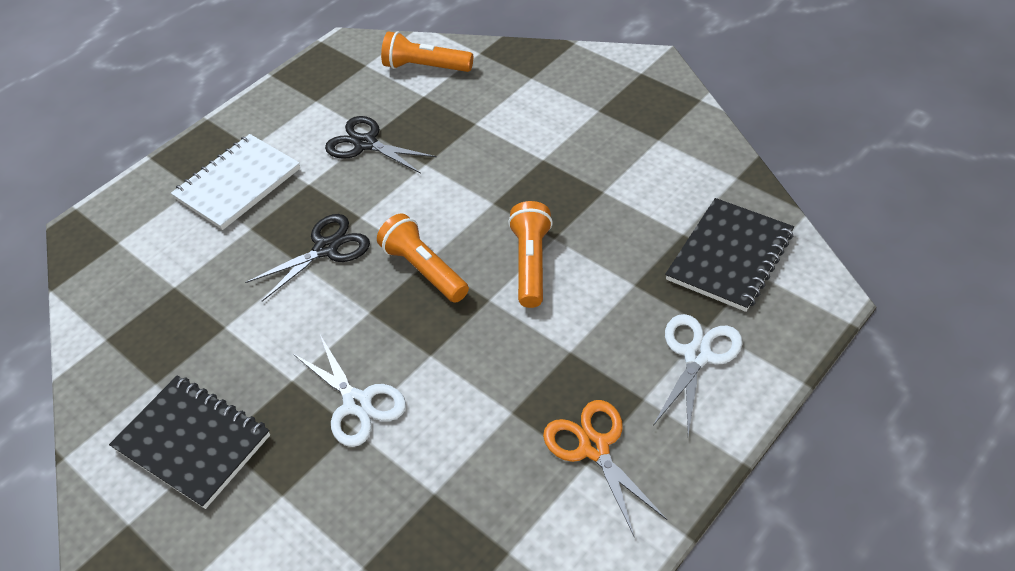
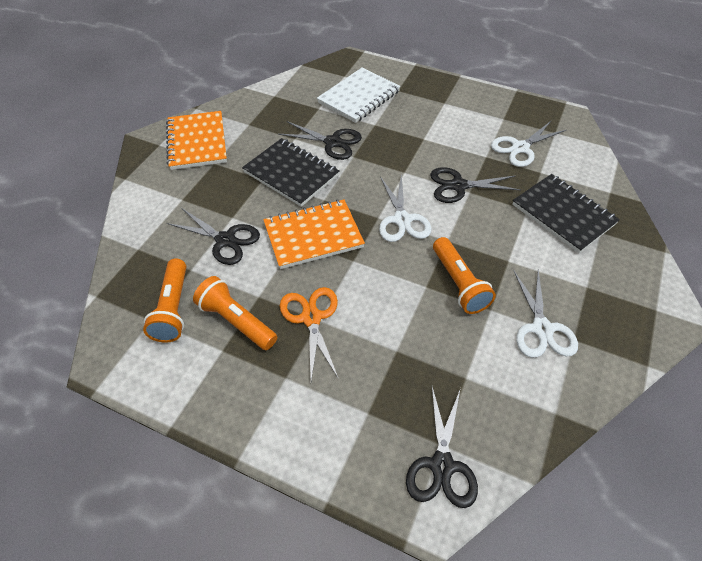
black scissors: 2 -> 4
orange notebook: 0 -> 2
white scissors: 2 -> 3

